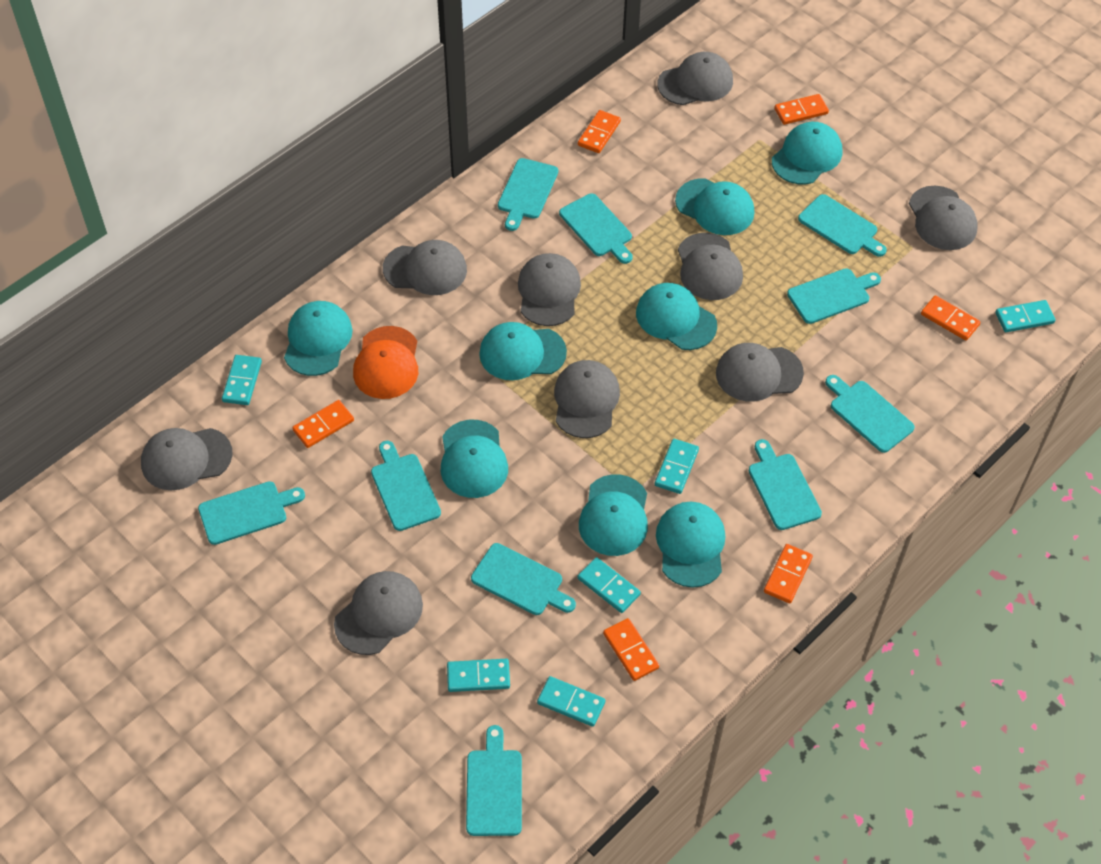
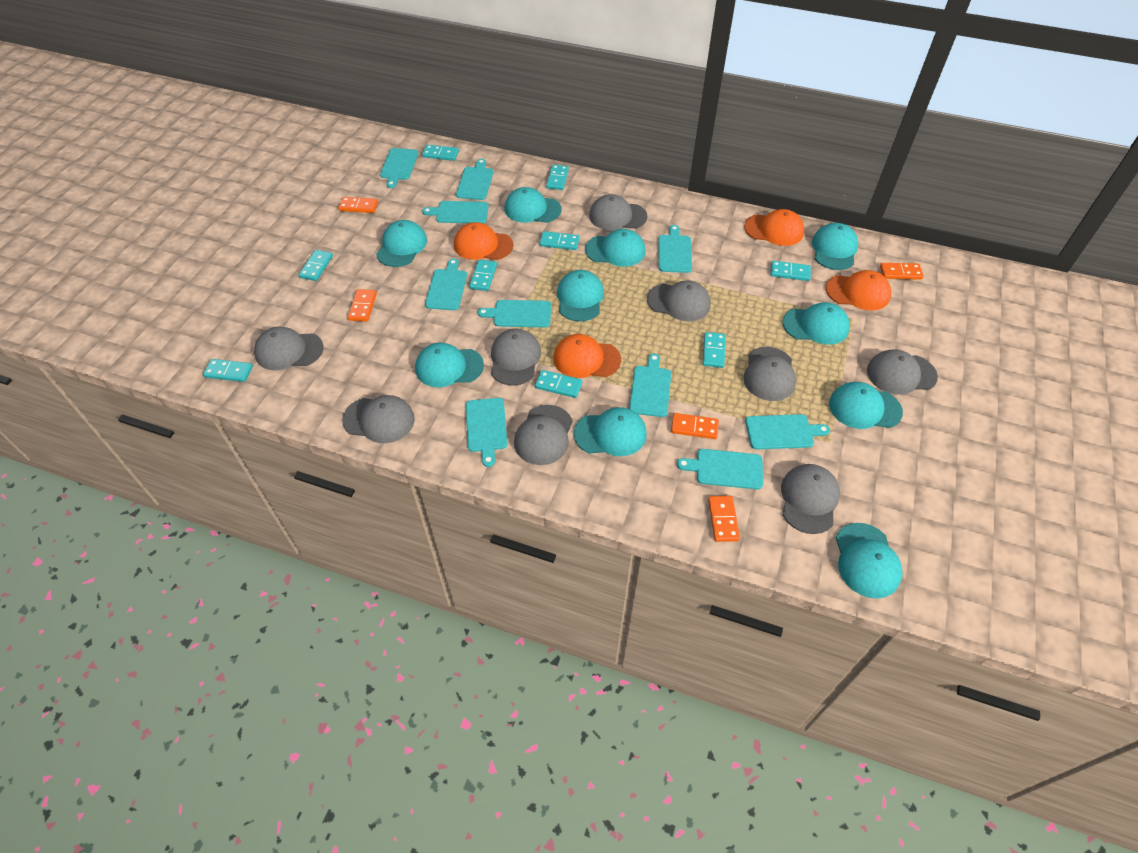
orange cap: 1 -> 4
orange domino: 6 -> 5
turquoise cap: 8 -> 10
turquoise domino: 6 -> 9

